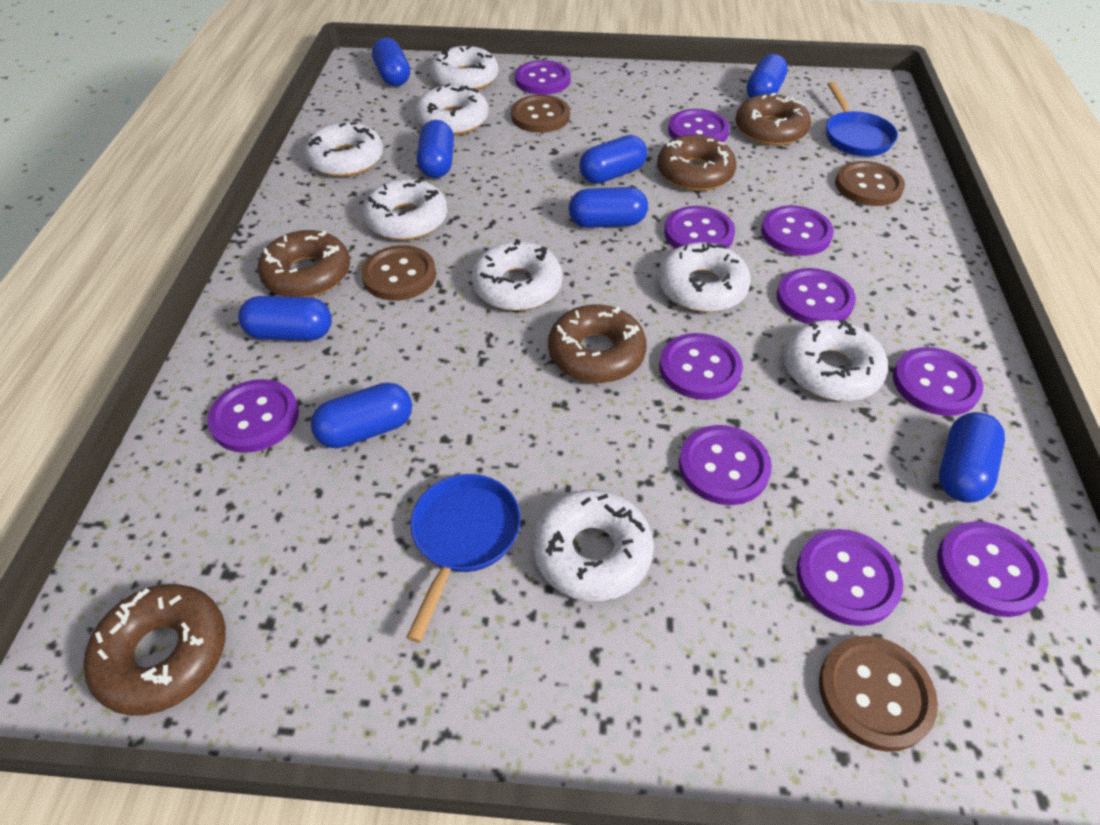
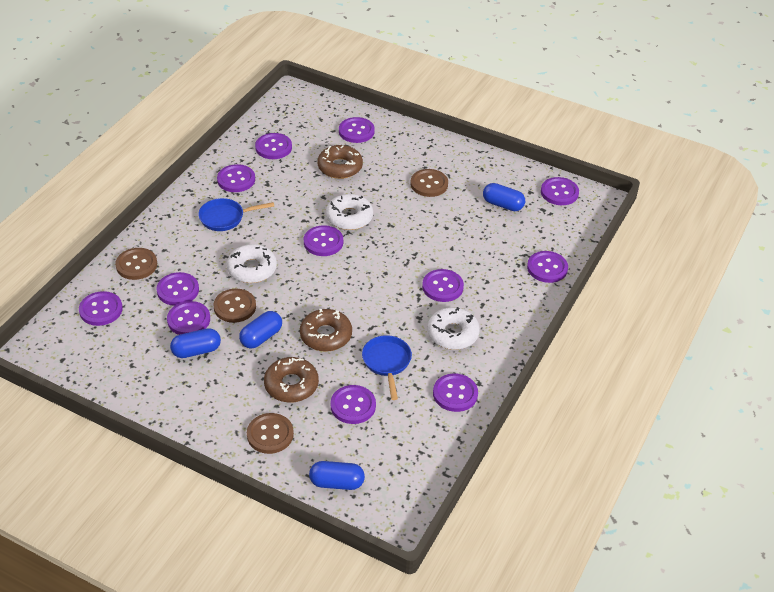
blue capsule: 8 -> 4
brown donut: 5 -> 3
purple button: 11 -> 12
white donut: 8 -> 3

